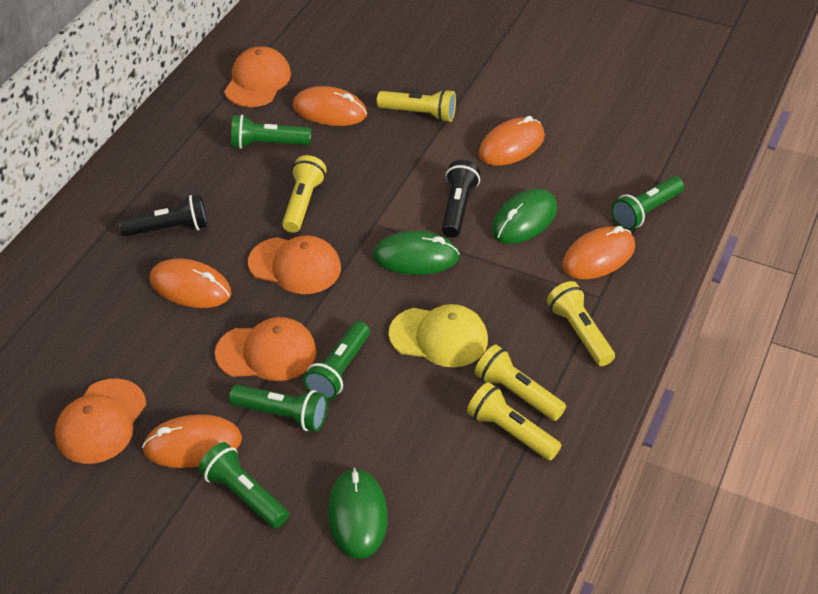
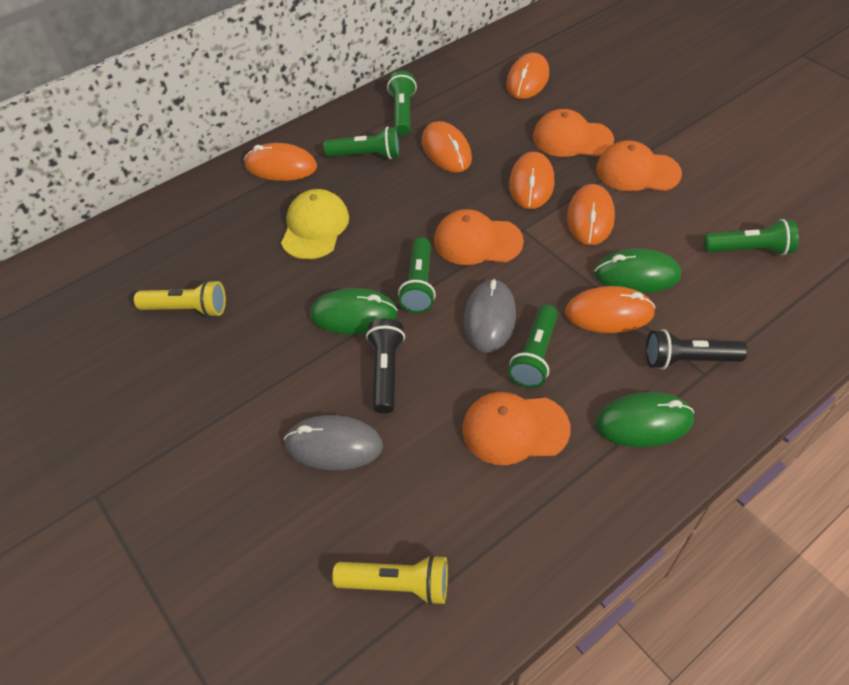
grey mouse: 0 -> 2
orange mouse: 5 -> 6
yellow flashlight: 5 -> 2

